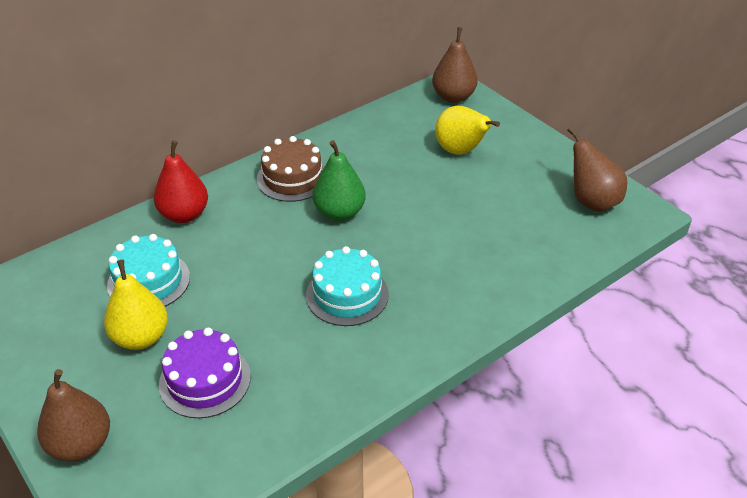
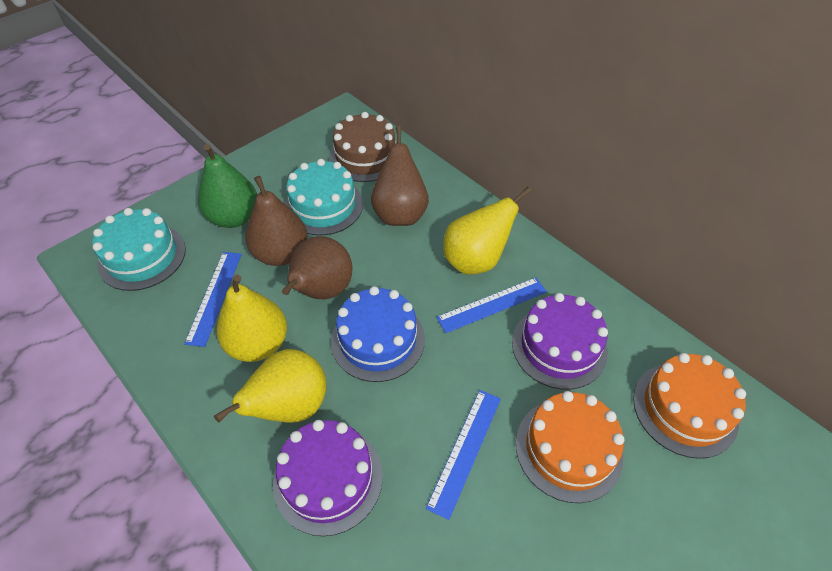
blue cake: 0 -> 1
blue ruler: 0 -> 3
orange cake: 0 -> 2
purple cake: 1 -> 2
red pear: 1 -> 0
yellow pear: 2 -> 3

